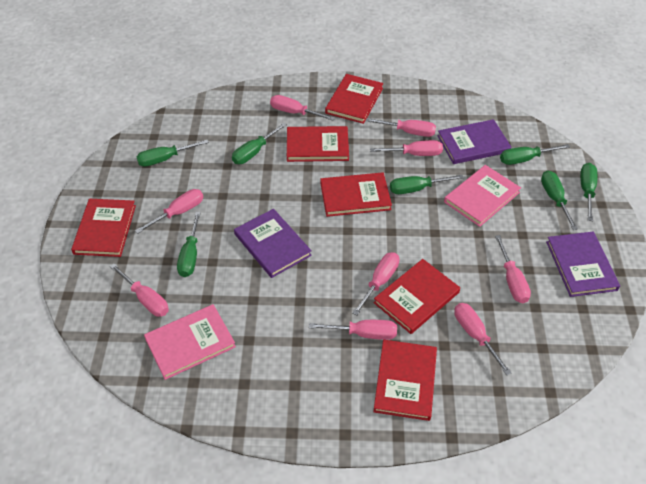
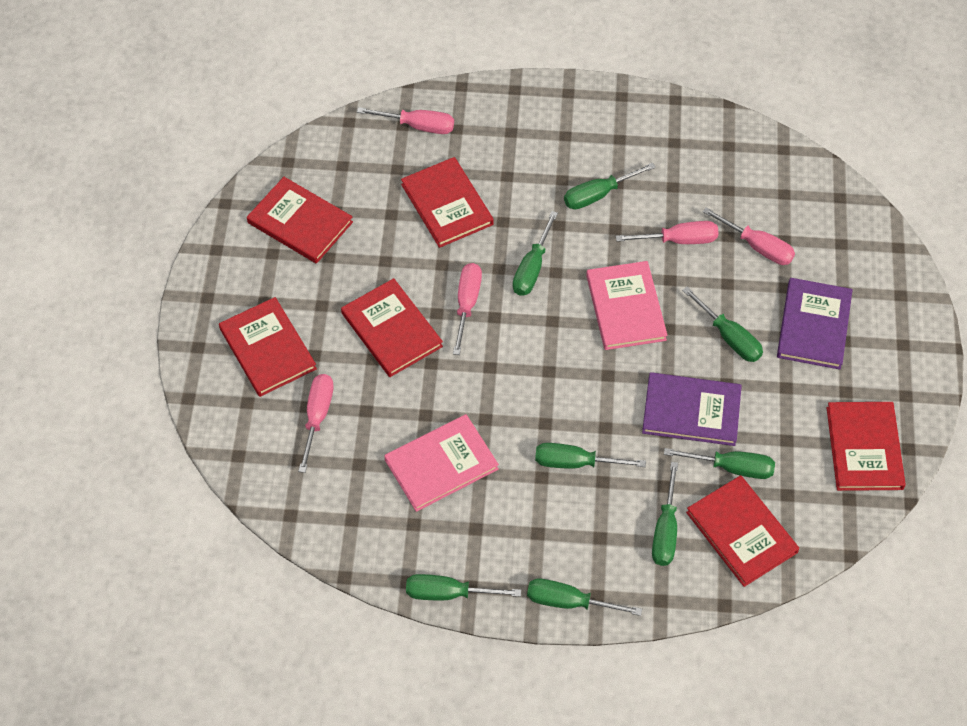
green screwdriver: 7 -> 8
pink screwdriver: 9 -> 5
purple book: 3 -> 2

